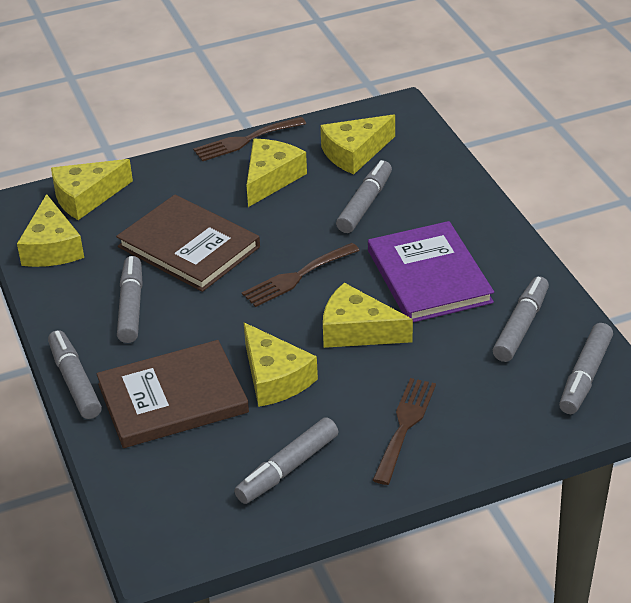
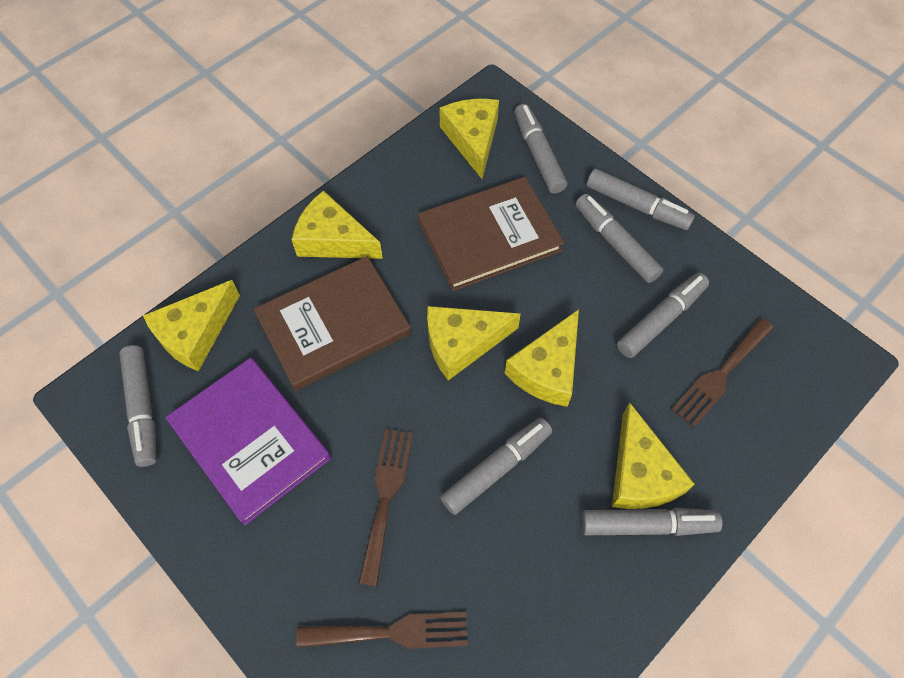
grey marker: 6 -> 7

